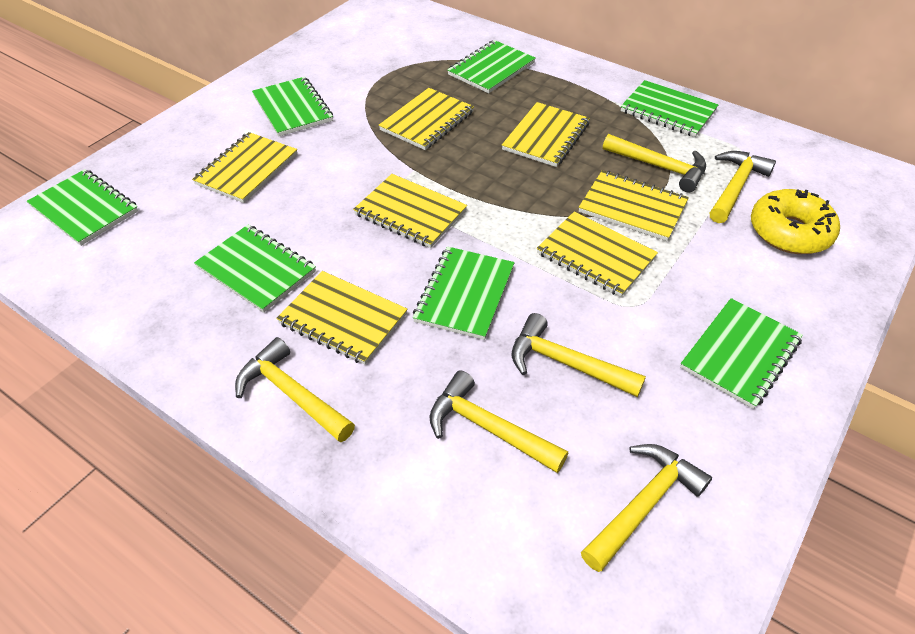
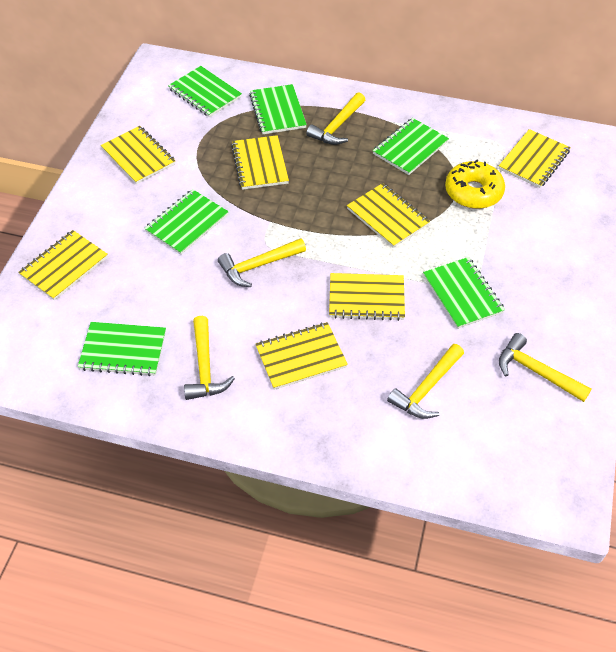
green notebook: 7 -> 6
yellow hammer: 6 -> 5

